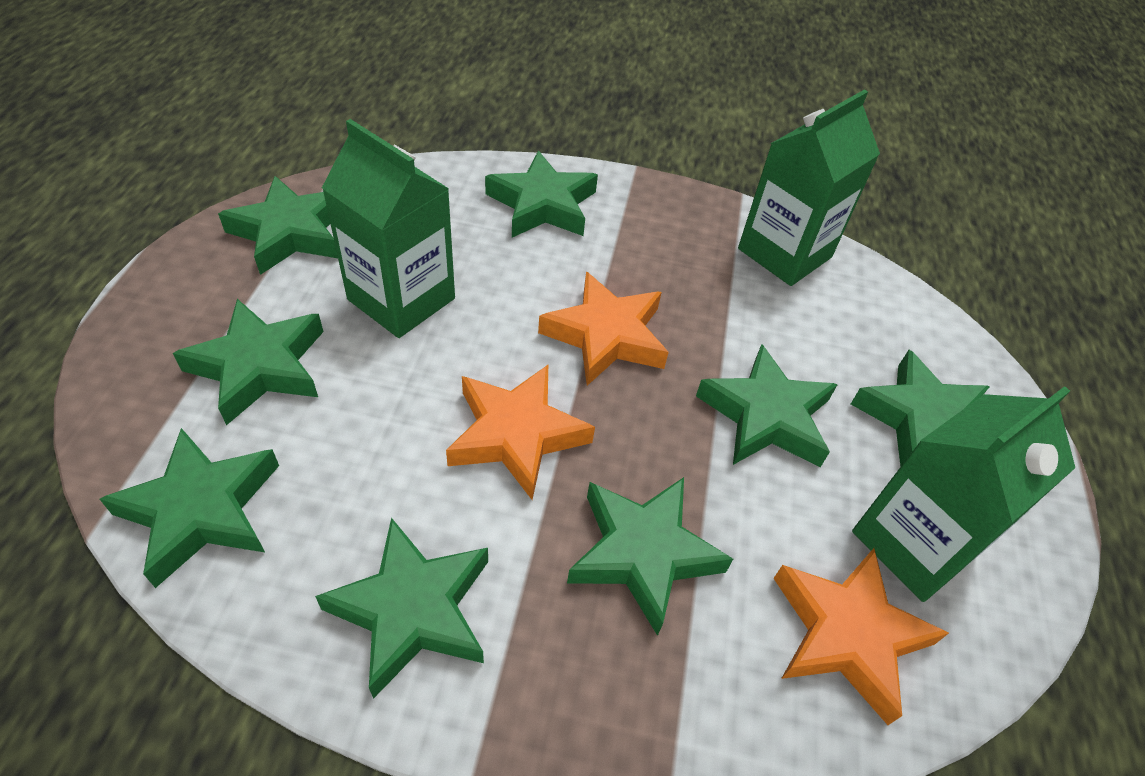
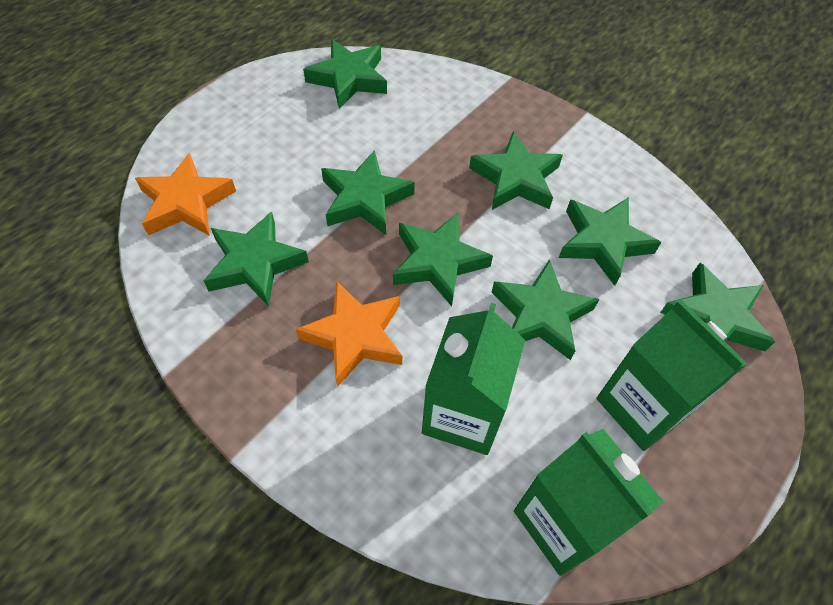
orange star: 3 -> 2

